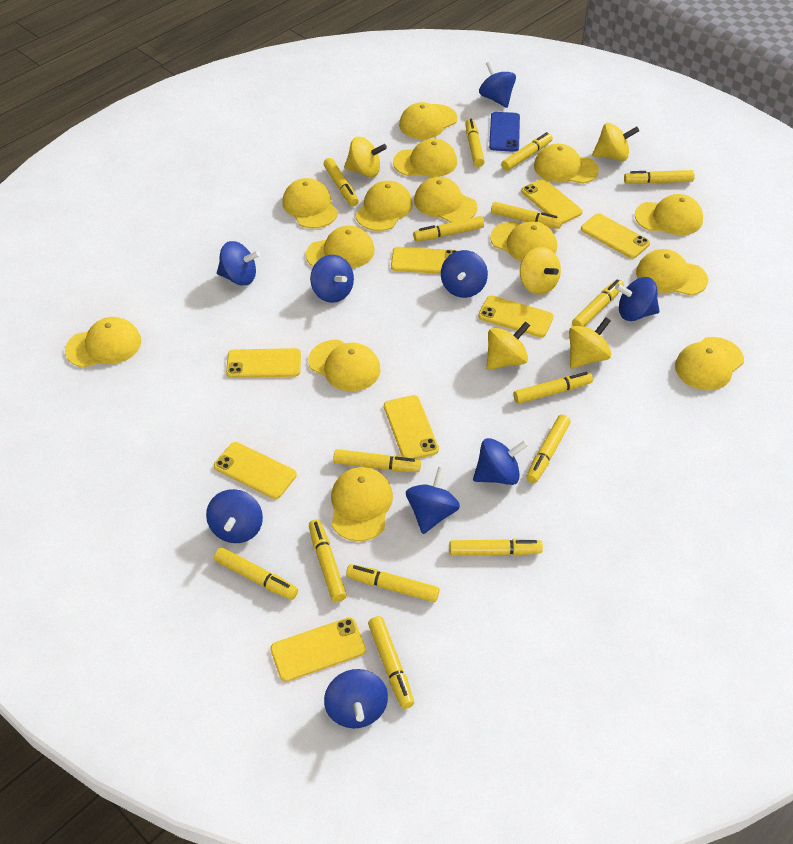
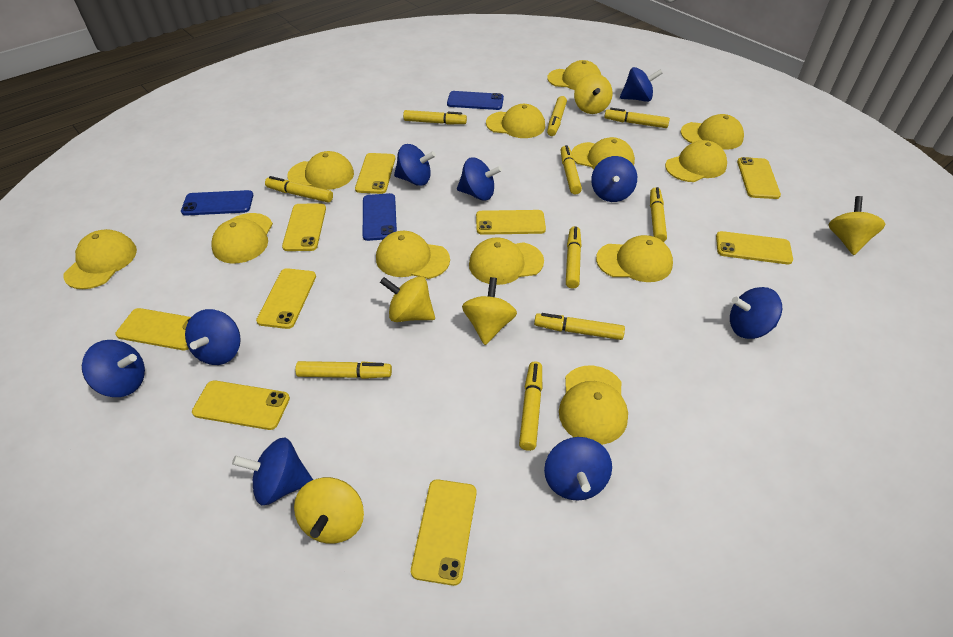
blue phone: 1 -> 3
yellow cap: 14 -> 12
yellow marker: 15 -> 10
yellow phone: 8 -> 9

